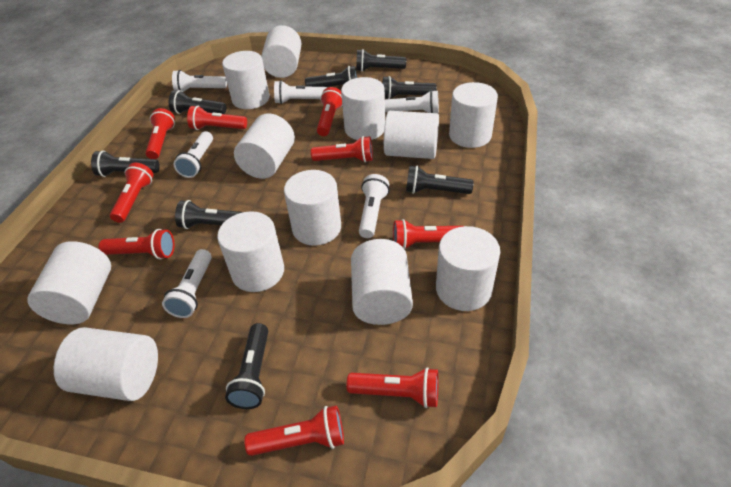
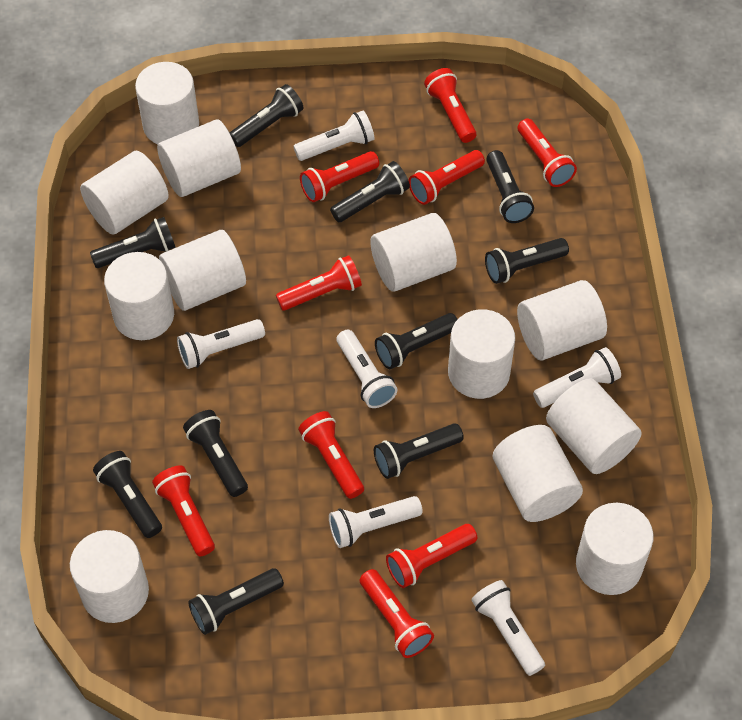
black flashlight: 8 -> 10

